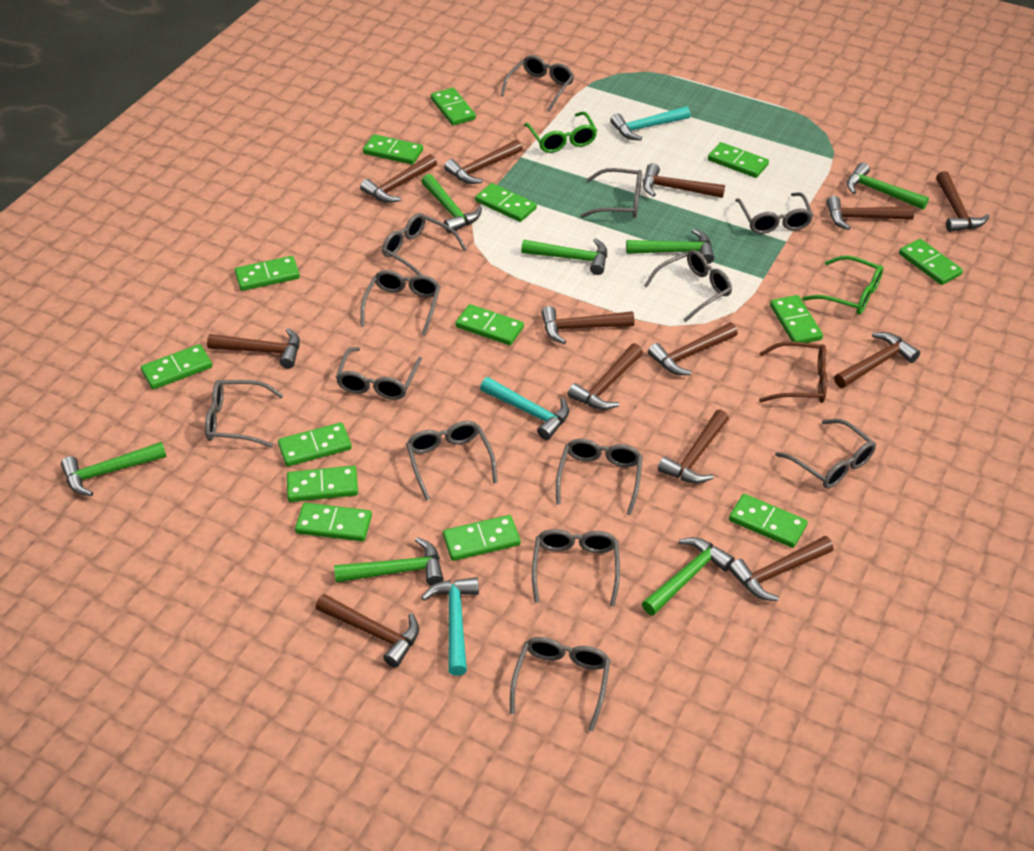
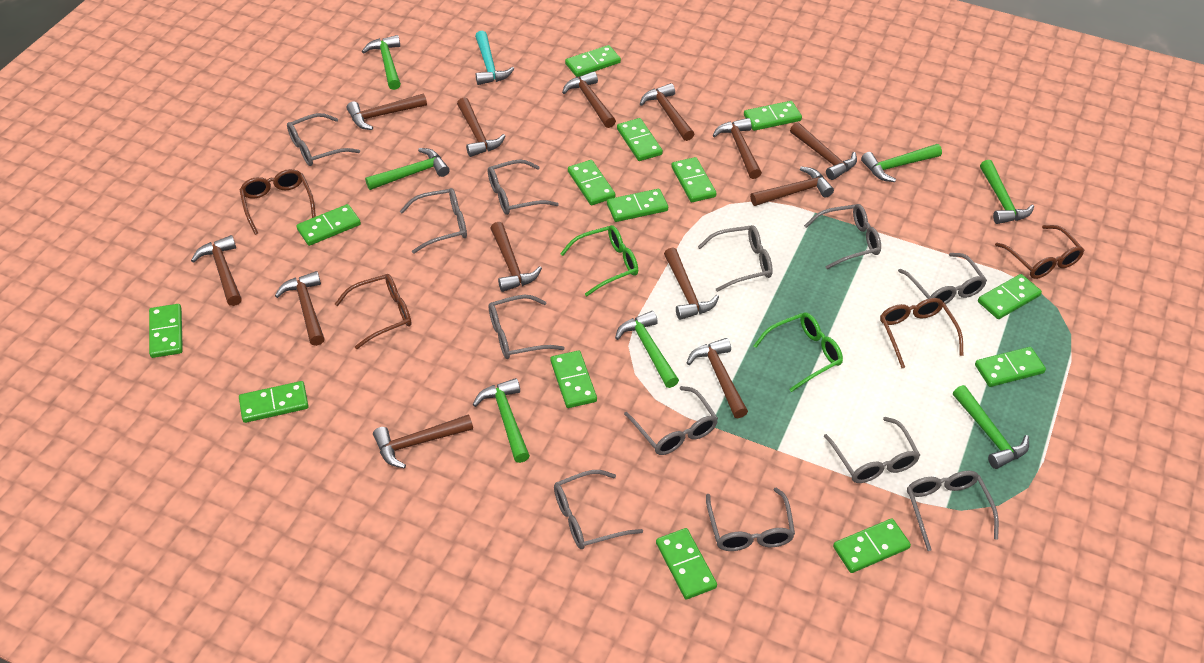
brown glasses: 1 -> 4
grey glasses: 13 -> 12
turquoise hammer: 3 -> 1

